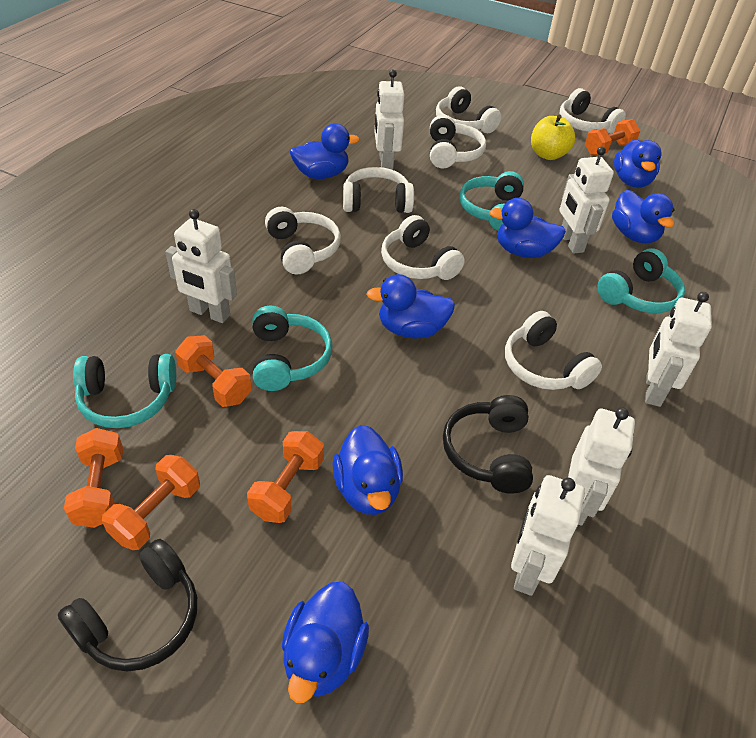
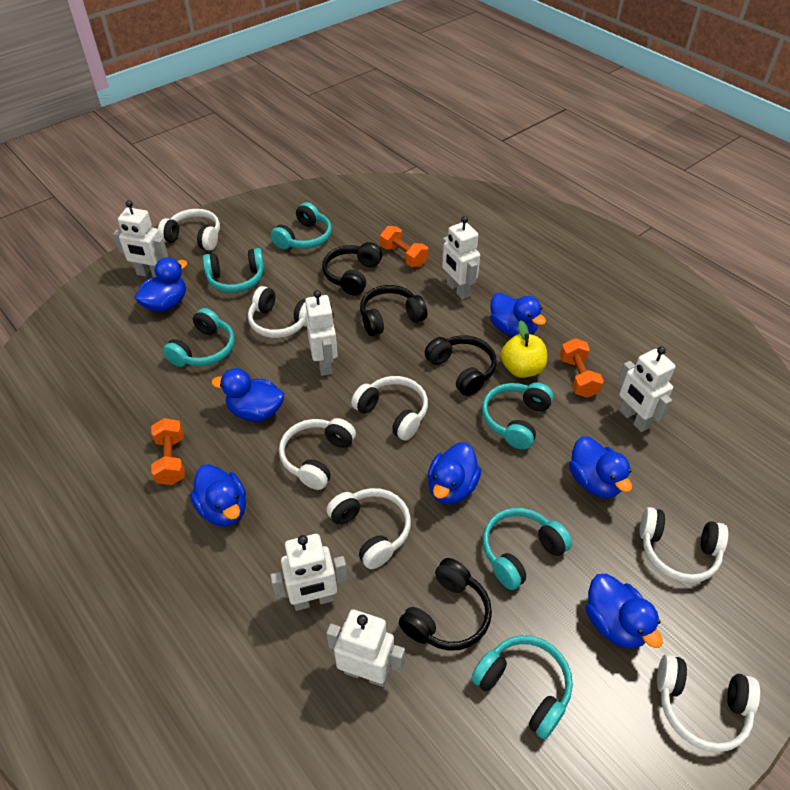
black headphones: 2 -> 4
orange dumbbell: 5 -> 3
turquoise headphones: 4 -> 6

